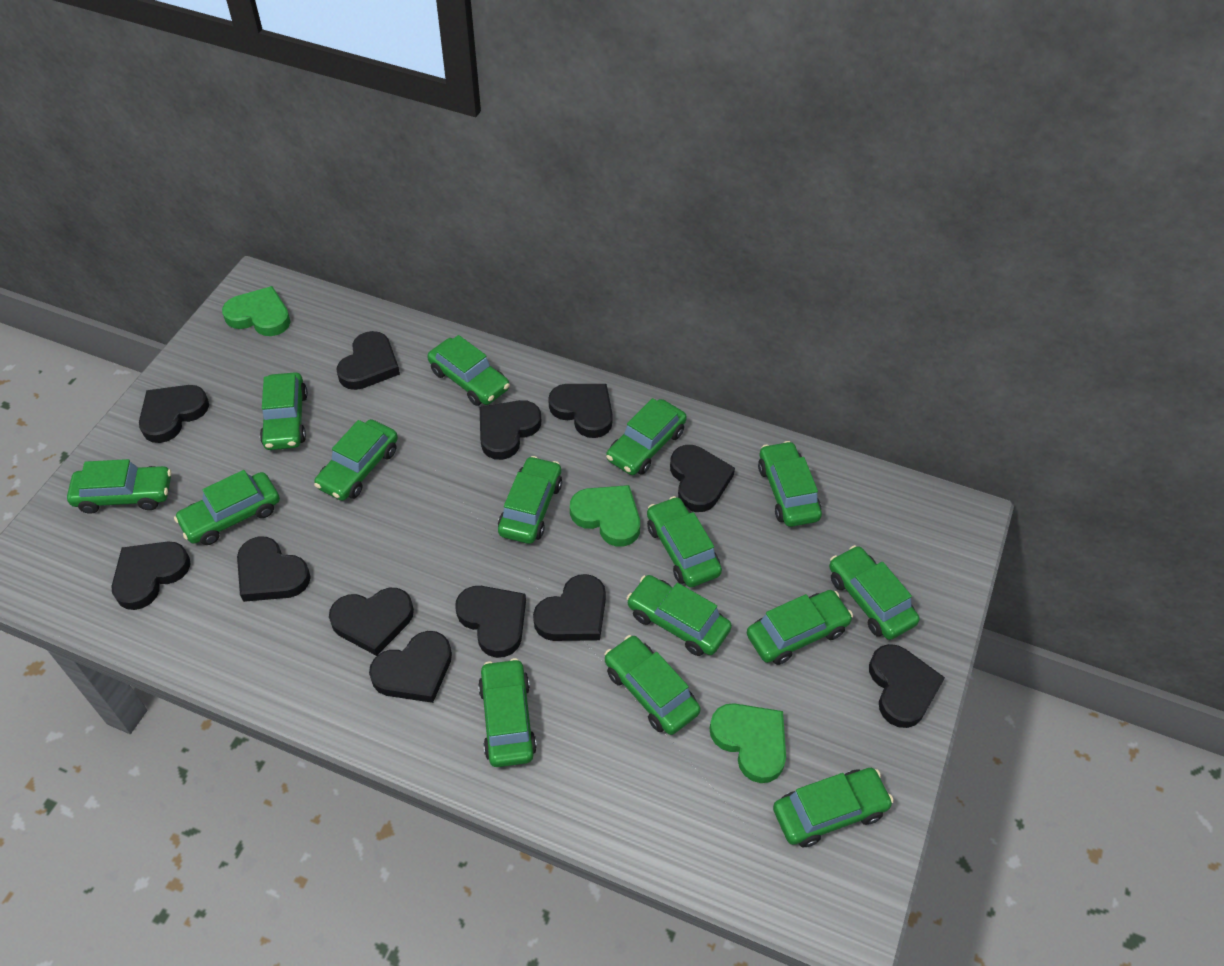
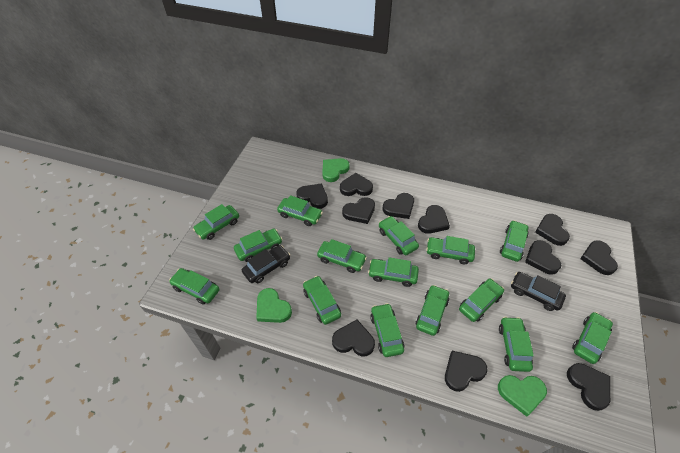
black car: 0 -> 2
black heart: 12 -> 11

